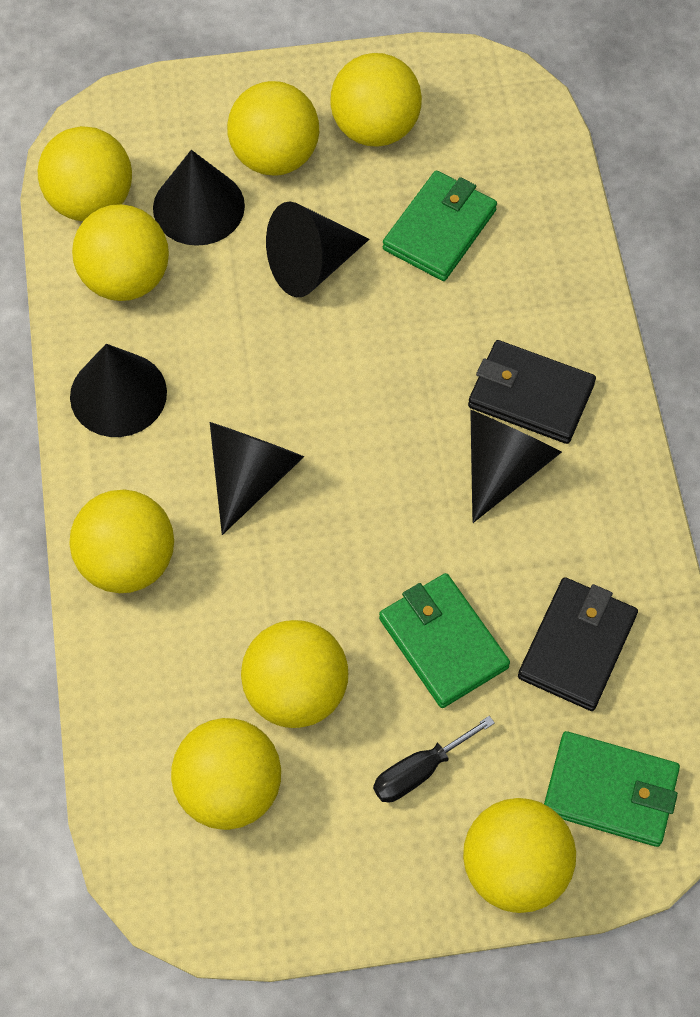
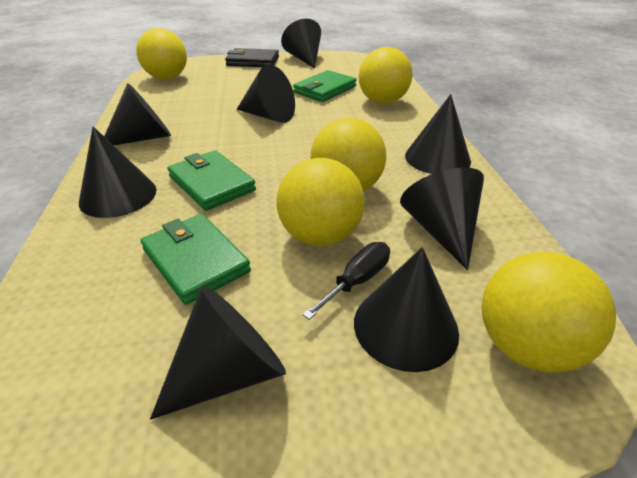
black cone: 5 -> 8
black wallet: 2 -> 1
yellow ball: 8 -> 5

